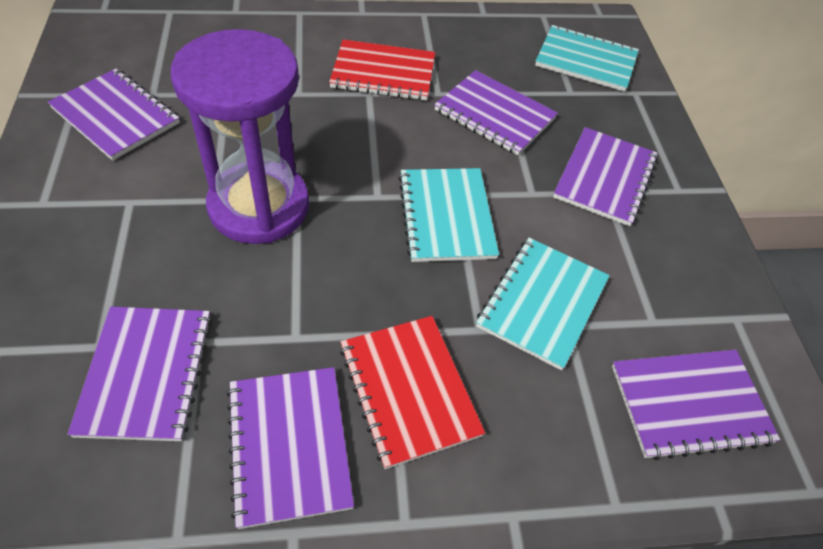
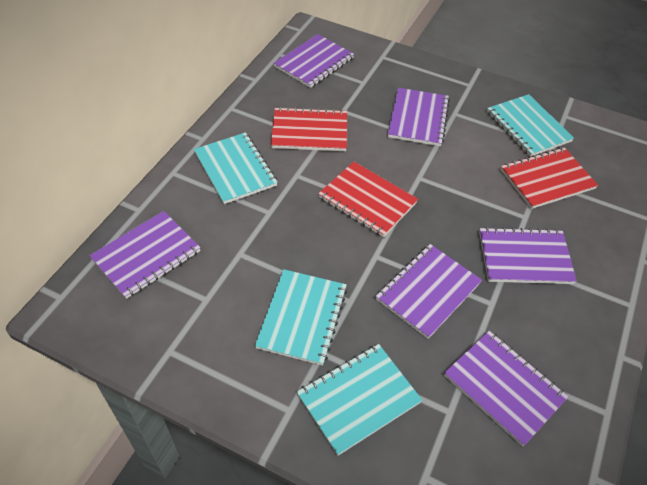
purple hourglass: 1 -> 0
red notebook: 2 -> 3
turquoise notebook: 3 -> 4

